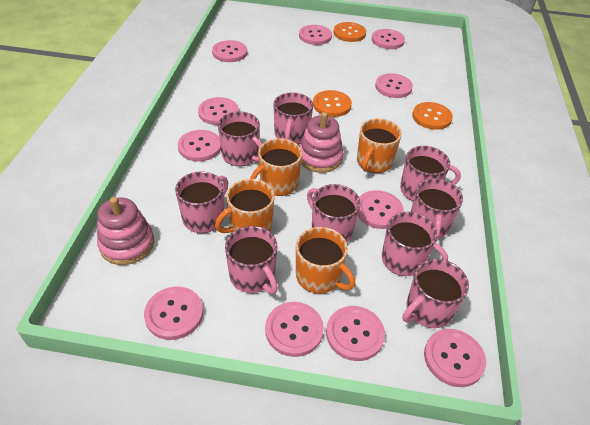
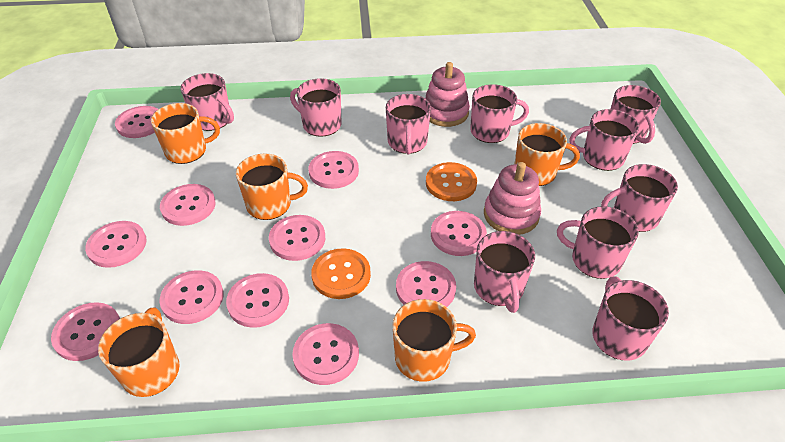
orange button: 3 -> 2
orange mug: 4 -> 5
pink mug: 9 -> 10

